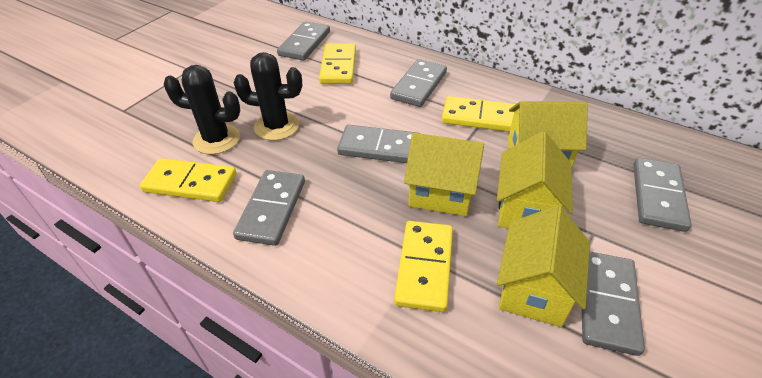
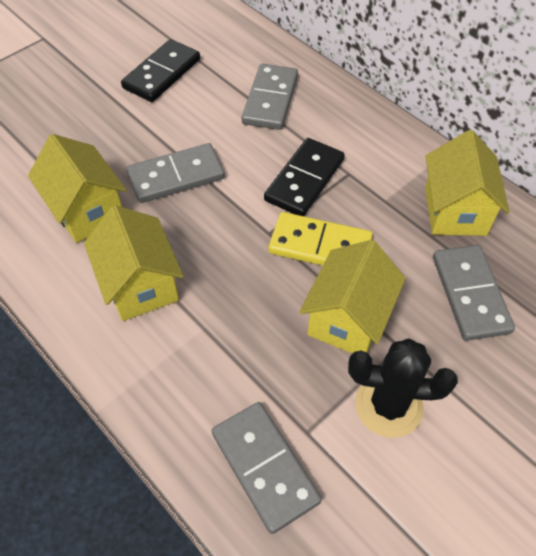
black cactus: 2 -> 1
black domino: 0 -> 2
grey domino: 6 -> 4
yellow domino: 4 -> 1

